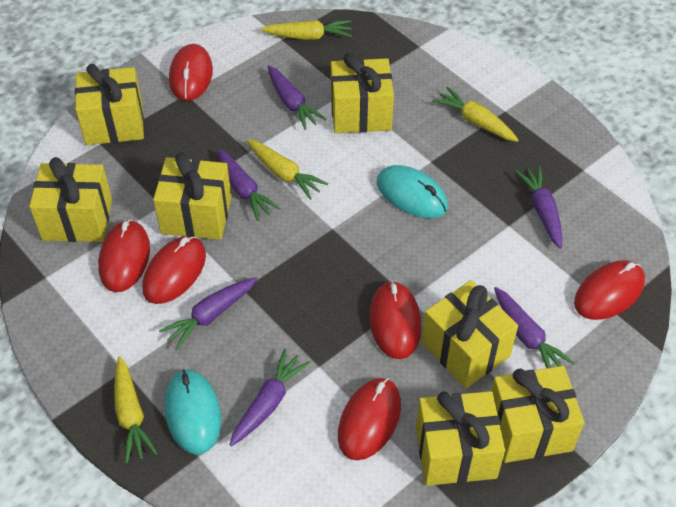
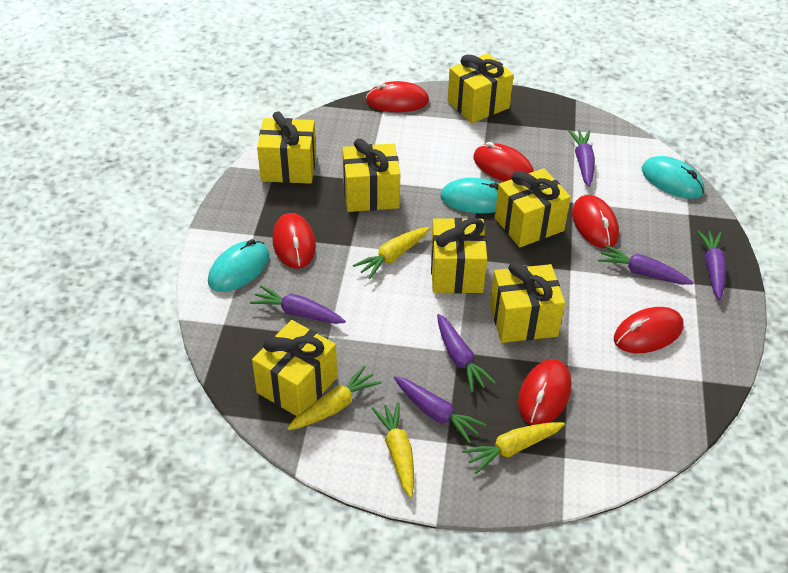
turquoise mouse: 2 -> 3

